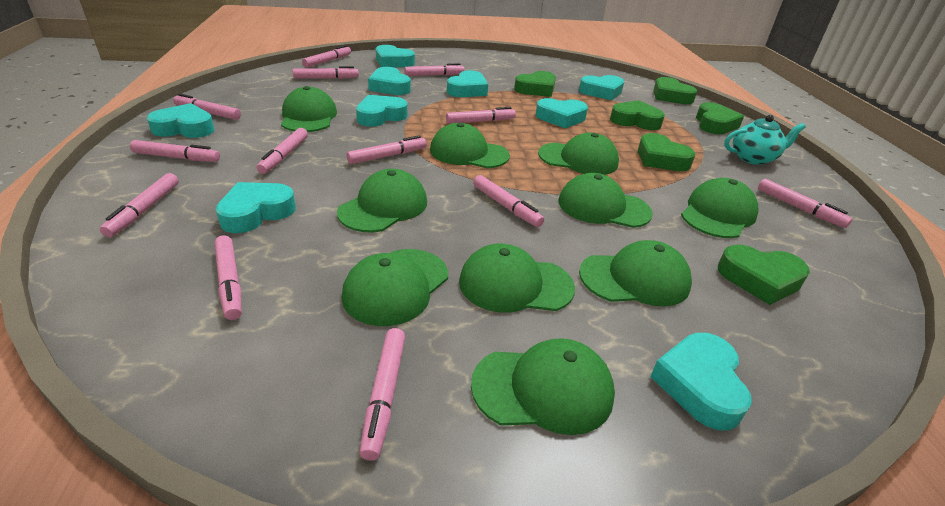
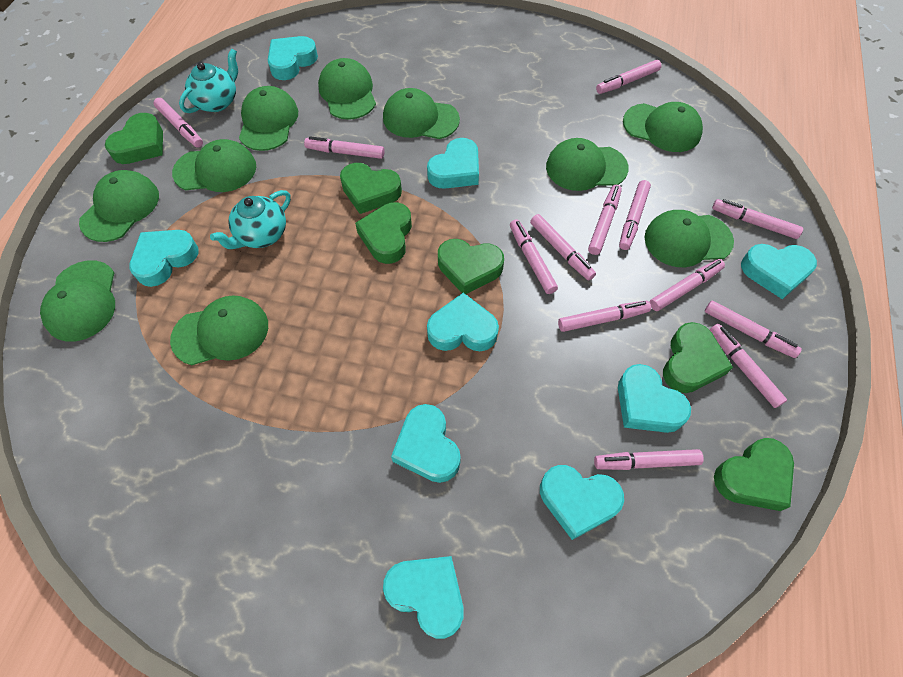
turquoise teapot: 1 -> 2

